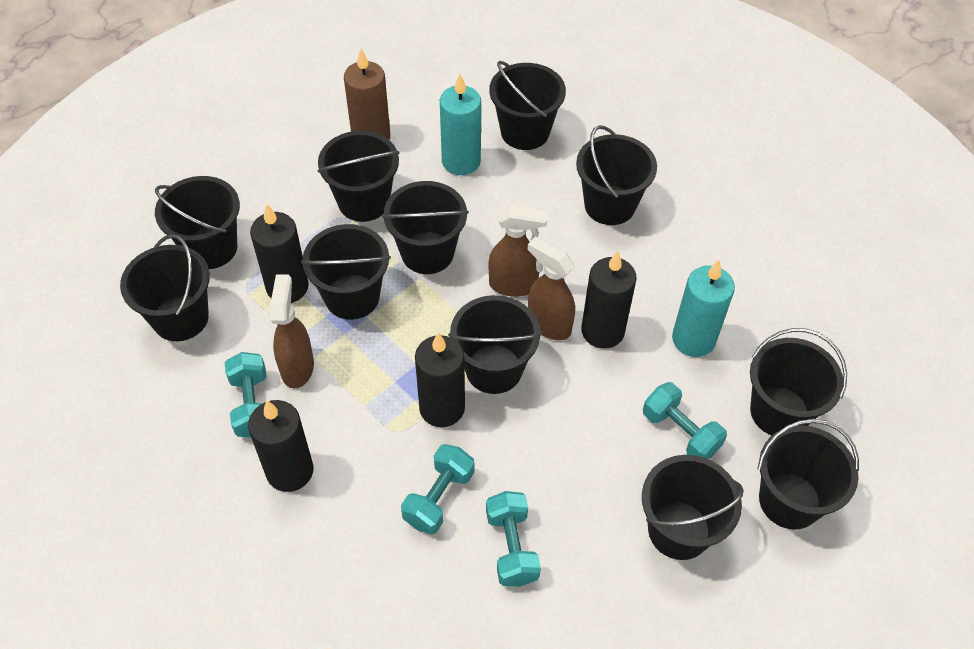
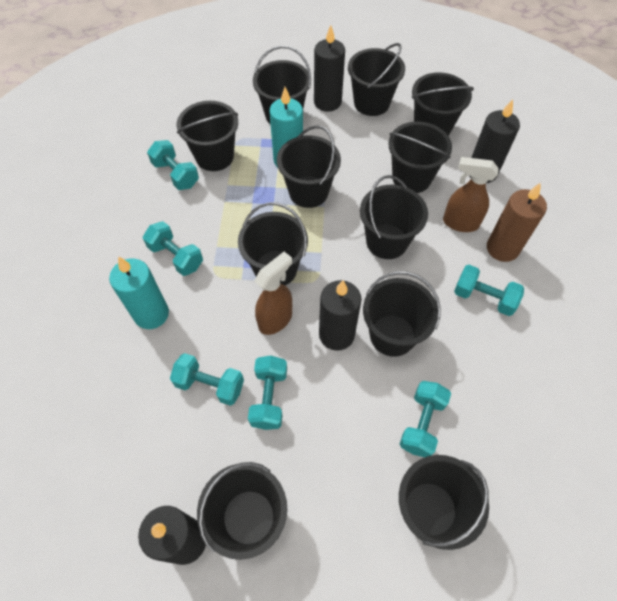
brown spray bottle: 3 -> 2
turquoise dumbbell: 4 -> 6

